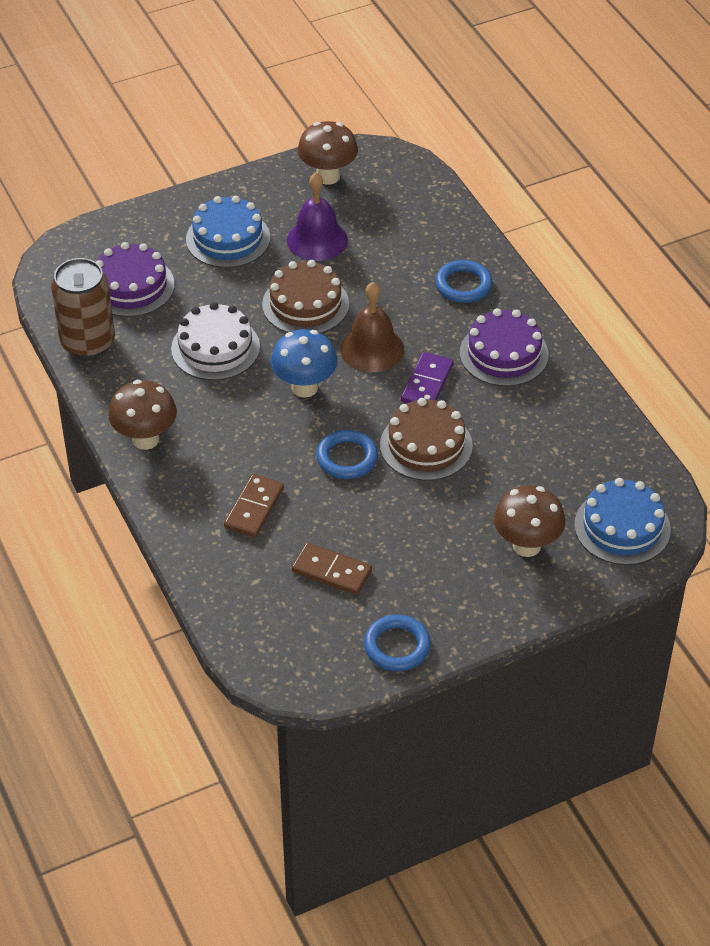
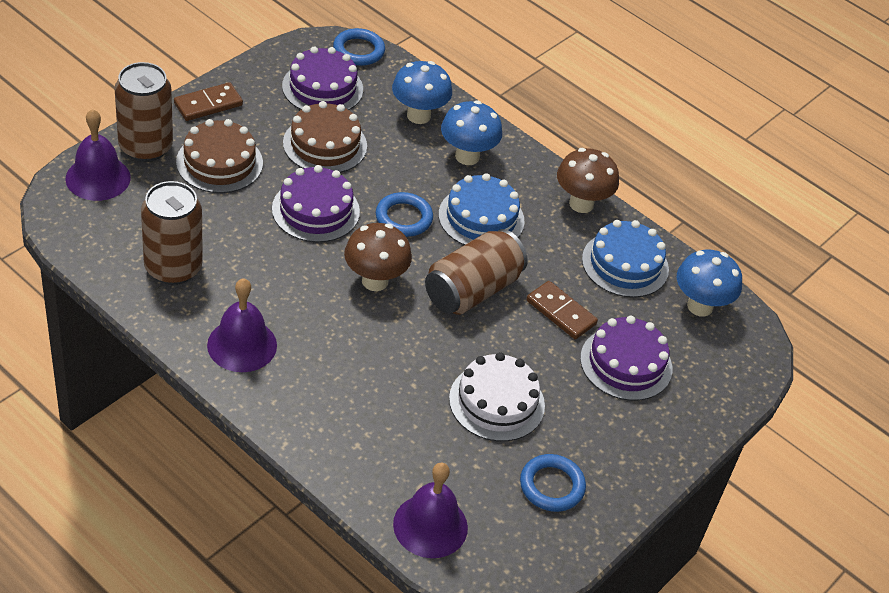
blue mushroom: 1 -> 3
brown bell: 1 -> 0
brown can: 1 -> 3
brown mushroom: 3 -> 2
purple bell: 1 -> 3
purple cake: 2 -> 3
purple domino: 1 -> 0

